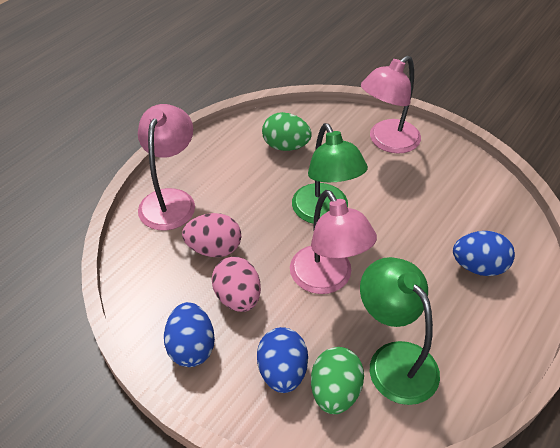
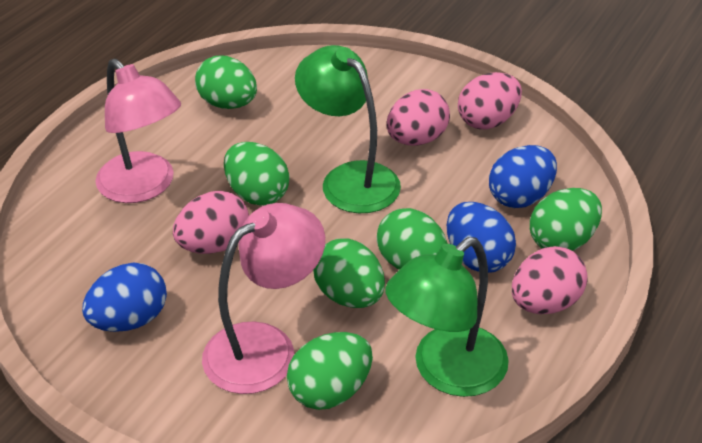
green egg: 2 -> 6
pink egg: 2 -> 4
pink lamp: 3 -> 2

